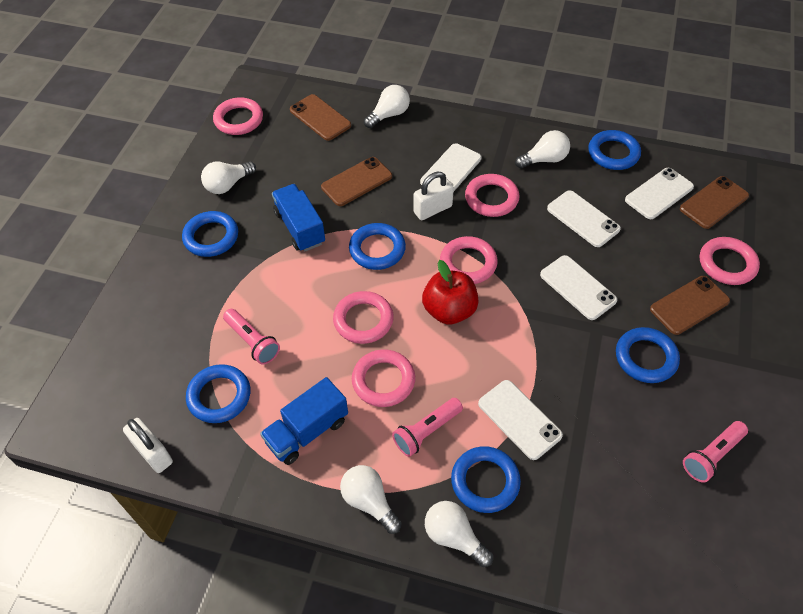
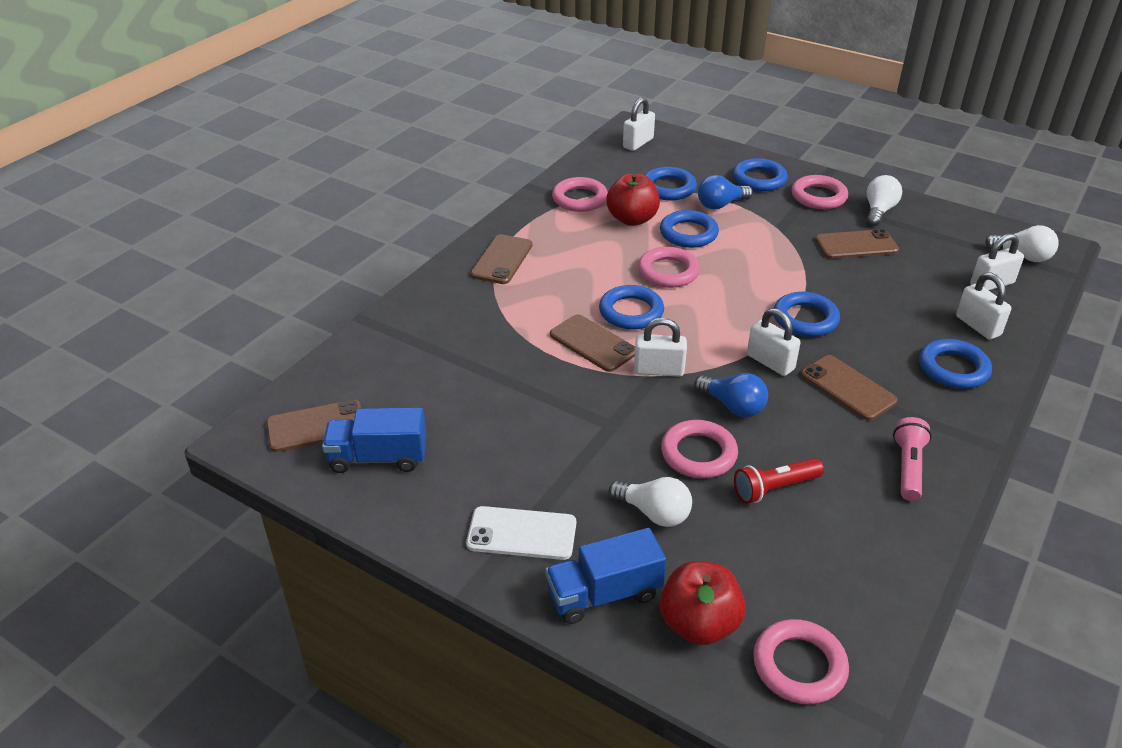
blue light bulb: 0 -> 2
brown phone: 4 -> 5
pink flashlight: 3 -> 1
pink ring: 6 -> 5
red apple: 1 -> 2
red flashlight: 0 -> 1
white light bulb: 5 -> 3
white padlock: 2 -> 5
white phone: 5 -> 1

